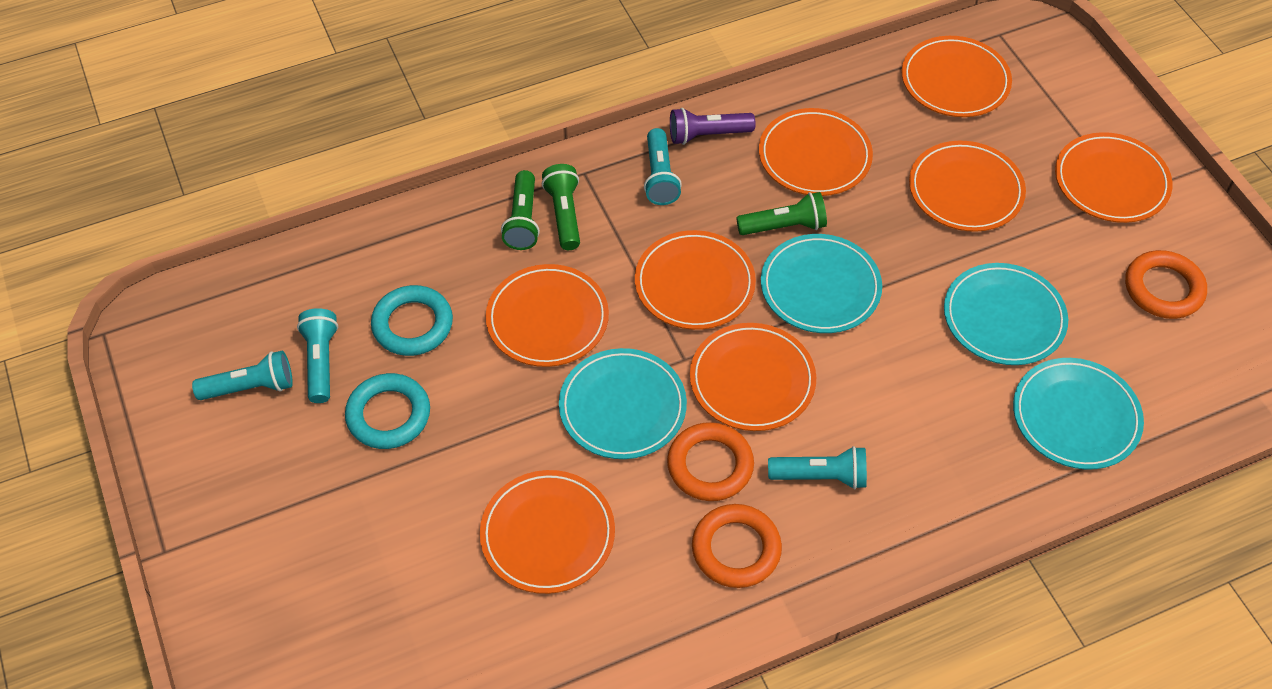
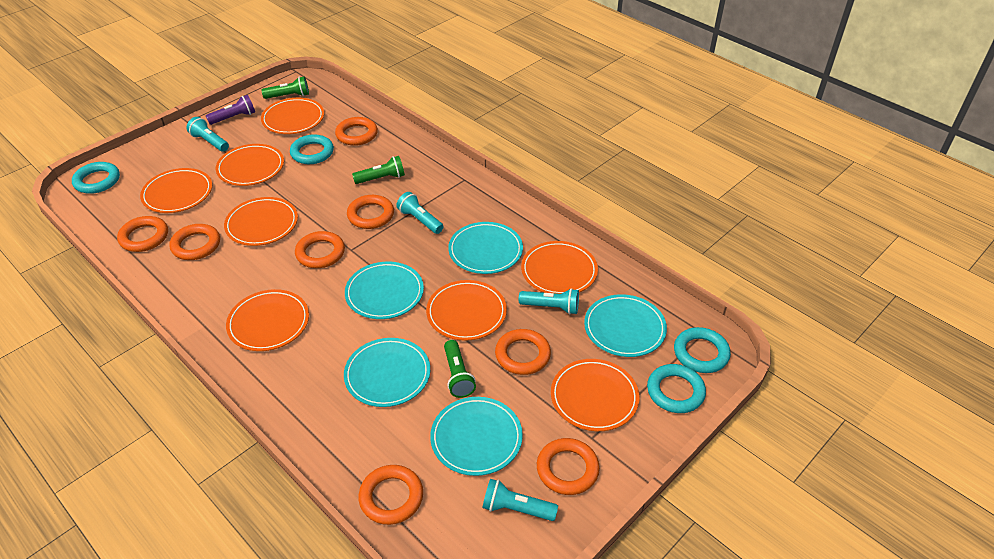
orange ring: 3 -> 8
turquoise plate: 4 -> 5
turquoise ring: 2 -> 4

